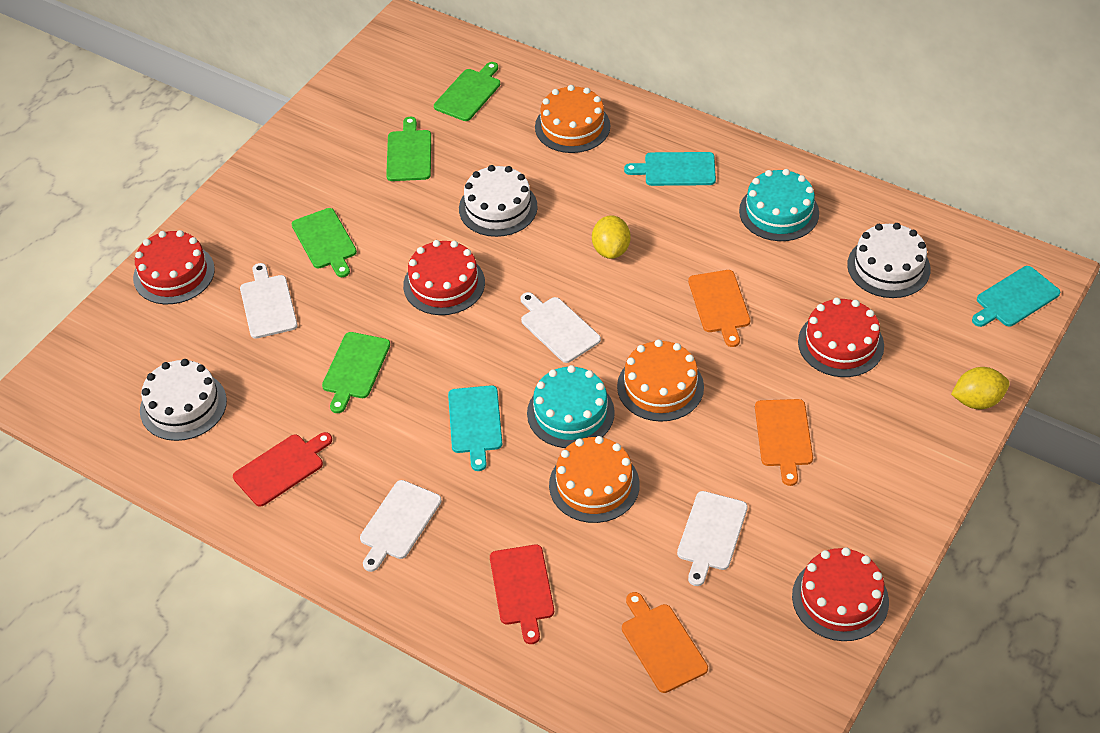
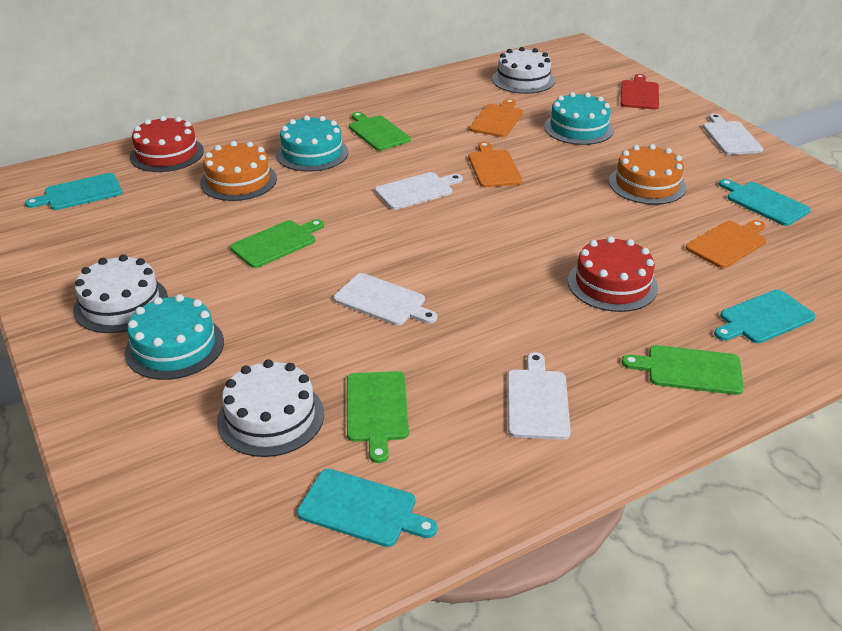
orange cake: 3 -> 2
red cake: 4 -> 2
red cutting board: 2 -> 1
turquoise cake: 2 -> 3
turquoise cutting board: 3 -> 4
yellow lemon: 2 -> 0

